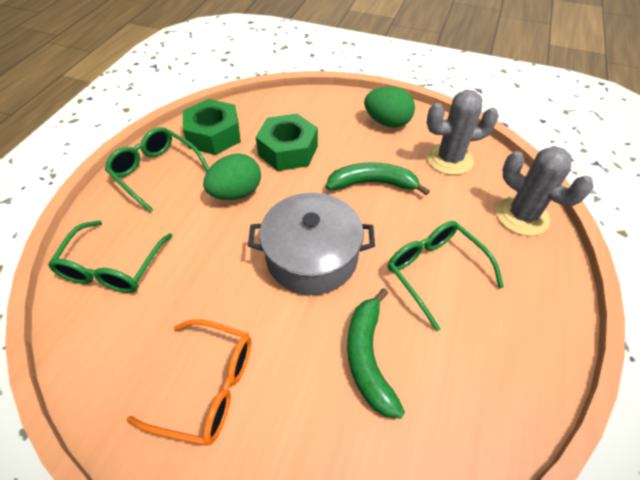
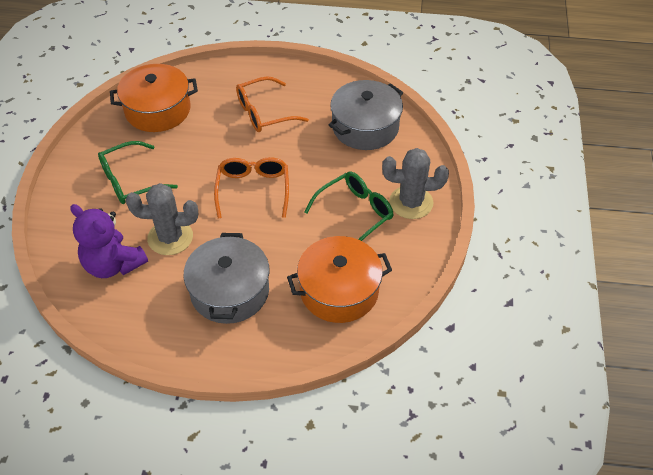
green banana: 2 -> 0
green egg: 2 -> 0
green glasses: 3 -> 2
green nut: 2 -> 0
grey pot: 1 -> 2
orange glasses: 1 -> 2
orange pot: 0 -> 2
purple teddy bear: 0 -> 1

